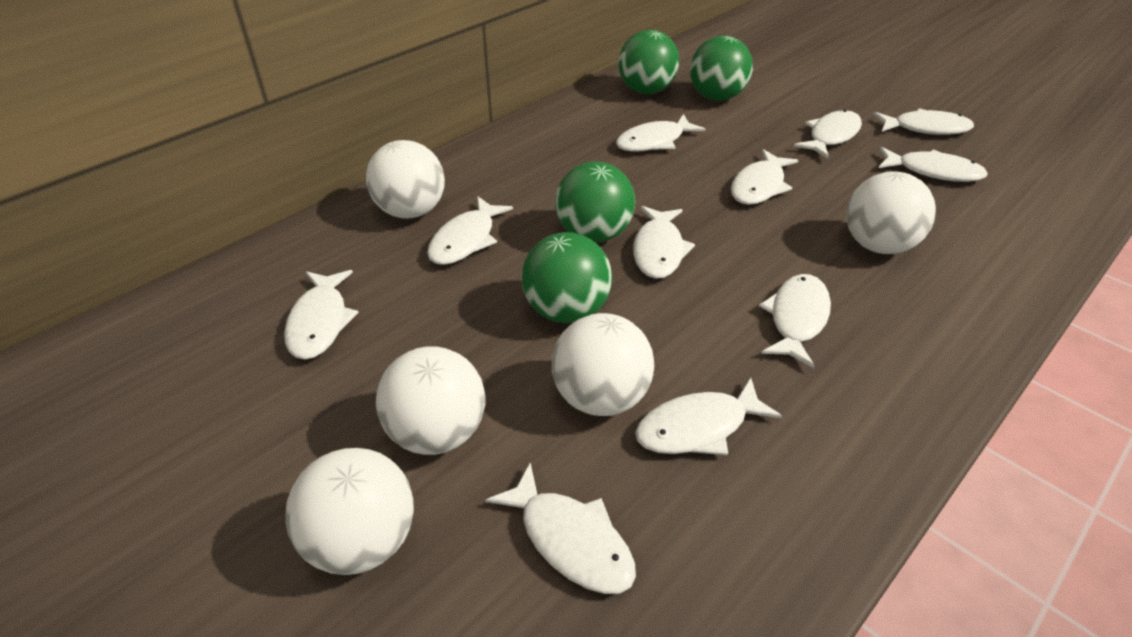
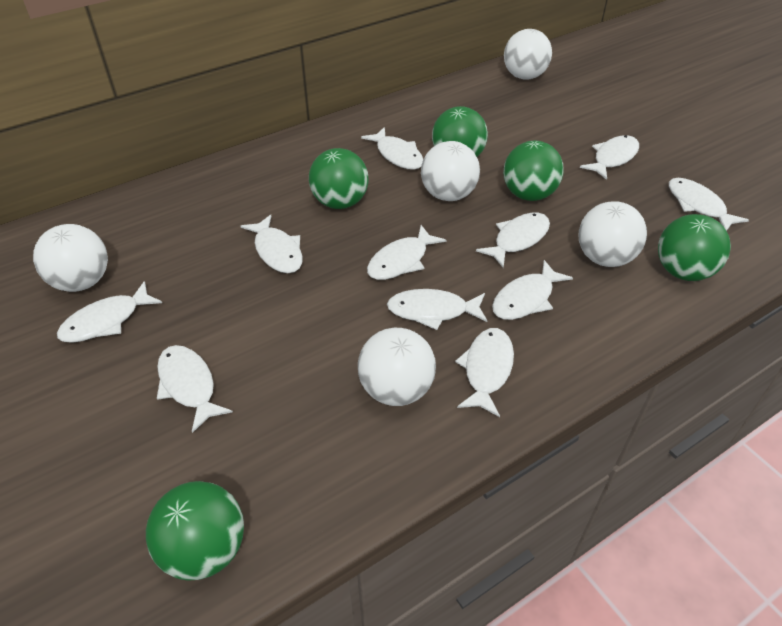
green ball: 4 -> 5

